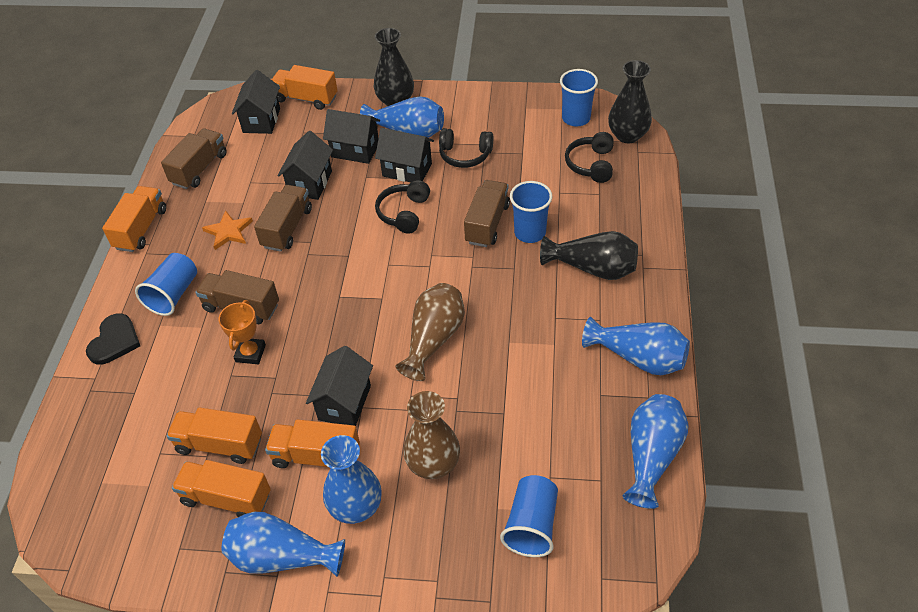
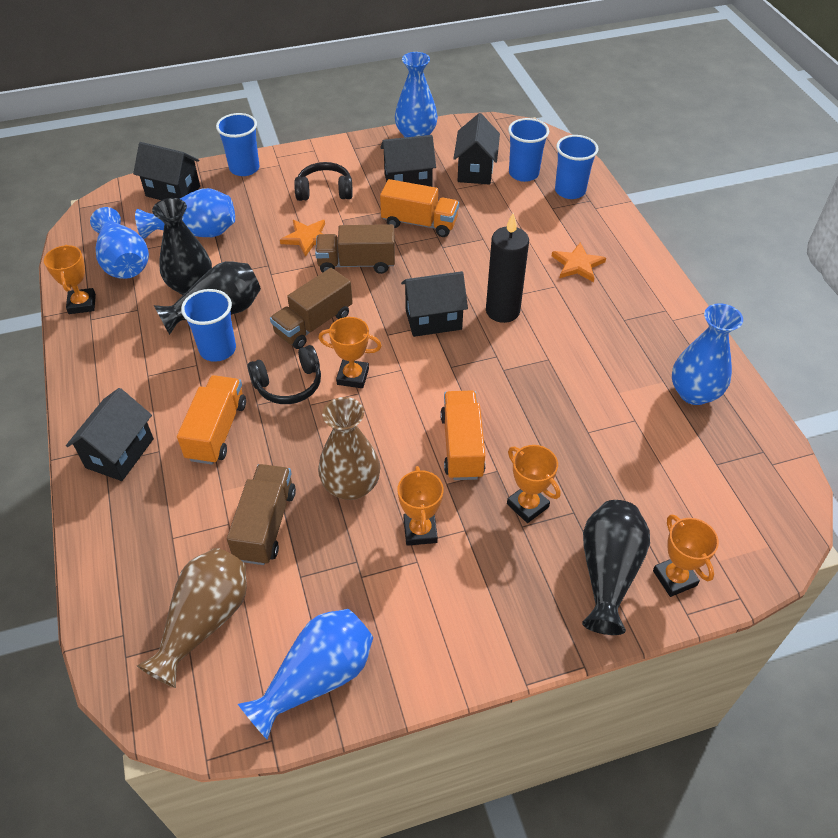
black candle: 0 -> 1
black headphones: 3 -> 2
black heart: 1 -> 0
brown truck: 4 -> 3
orange star: 1 -> 2
orange trophy: 1 -> 5
orange truck: 5 -> 3

